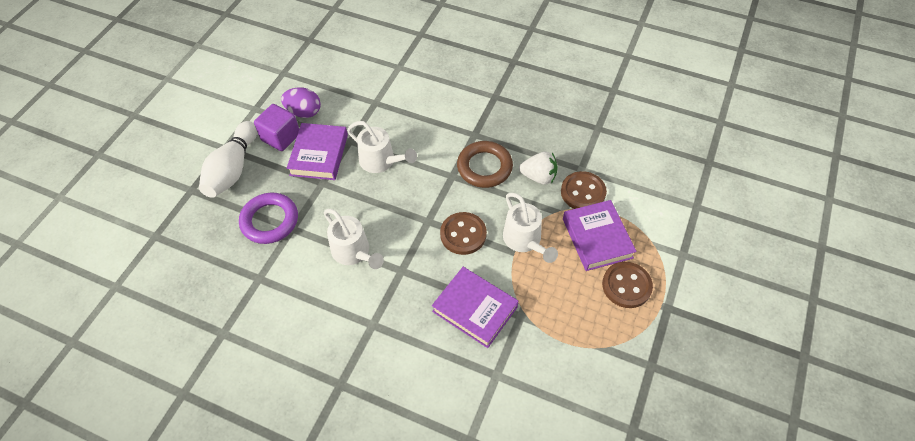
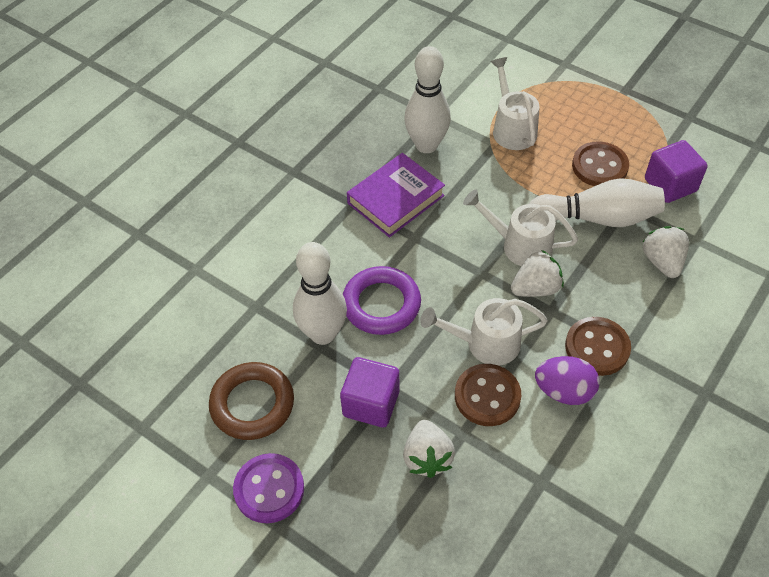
purple book: 3 -> 1
purple button: 0 -> 1
purple cube: 1 -> 2
white bowling pin: 1 -> 3
white strawberry: 1 -> 3

